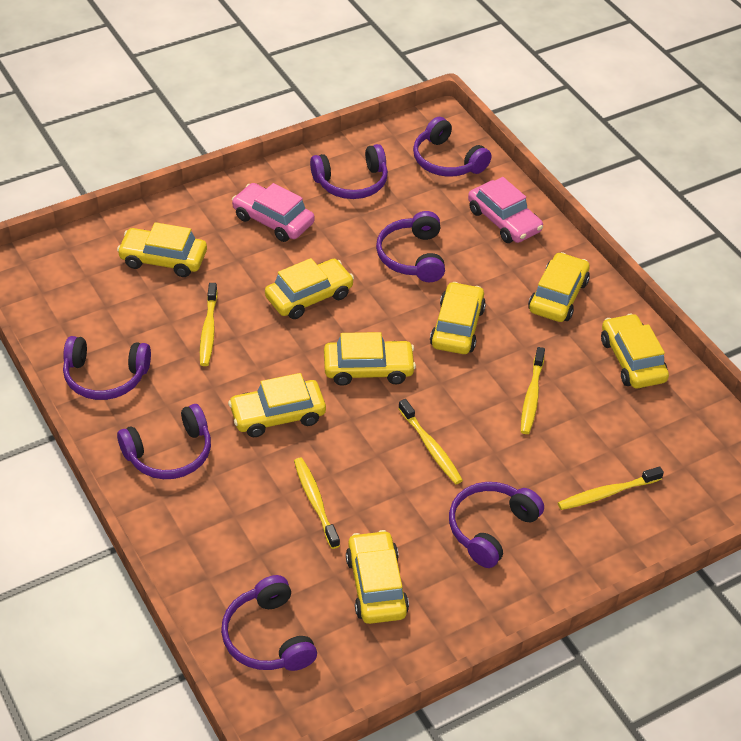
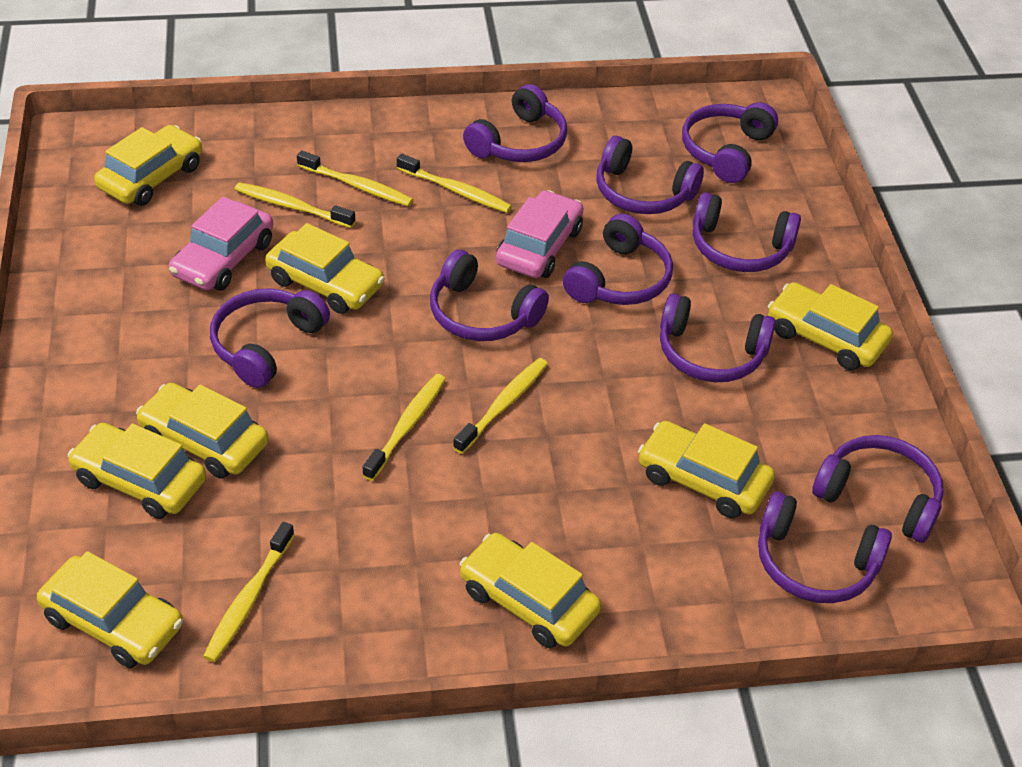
purple headphones: 7 -> 10
yellow toothbrush: 5 -> 6

